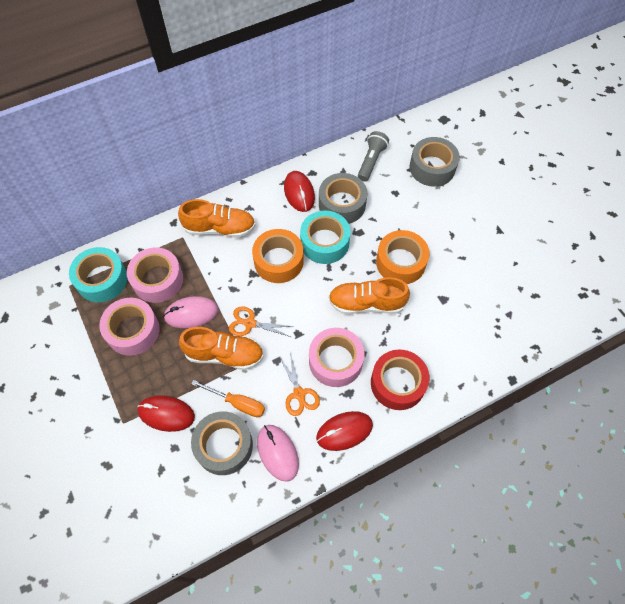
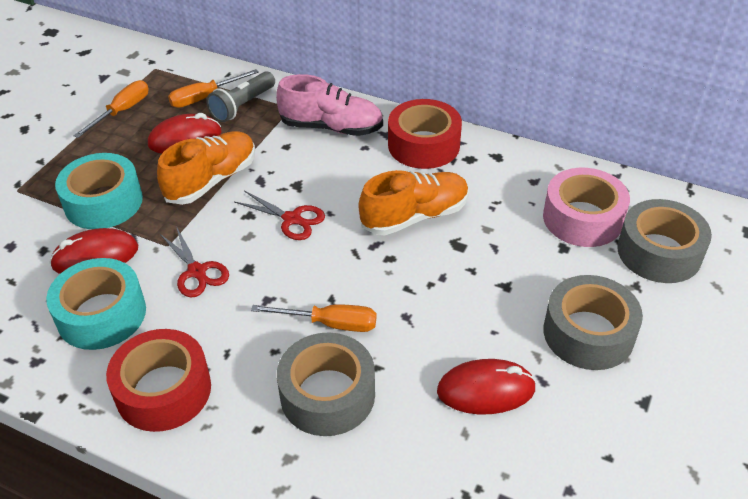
orange scissors: 2 -> 0
orange screwdriver: 1 -> 3
orange shoe: 3 -> 2
orange tape: 2 -> 0
pink mouse: 2 -> 0
pink shoe: 0 -> 1
pink tape: 3 -> 1
red scissors: 0 -> 2
red tape: 1 -> 2

